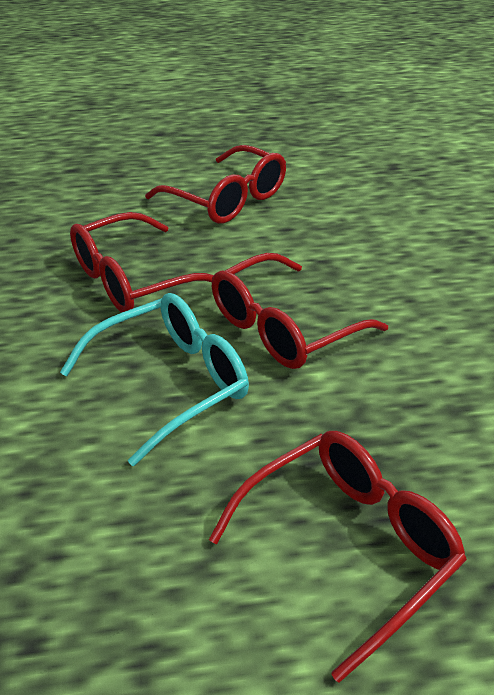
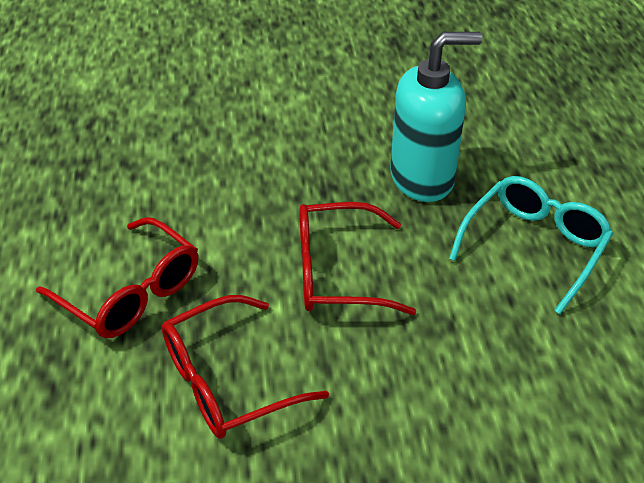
red glasses: 4 -> 3
turquoise soap dispenser: 0 -> 1

